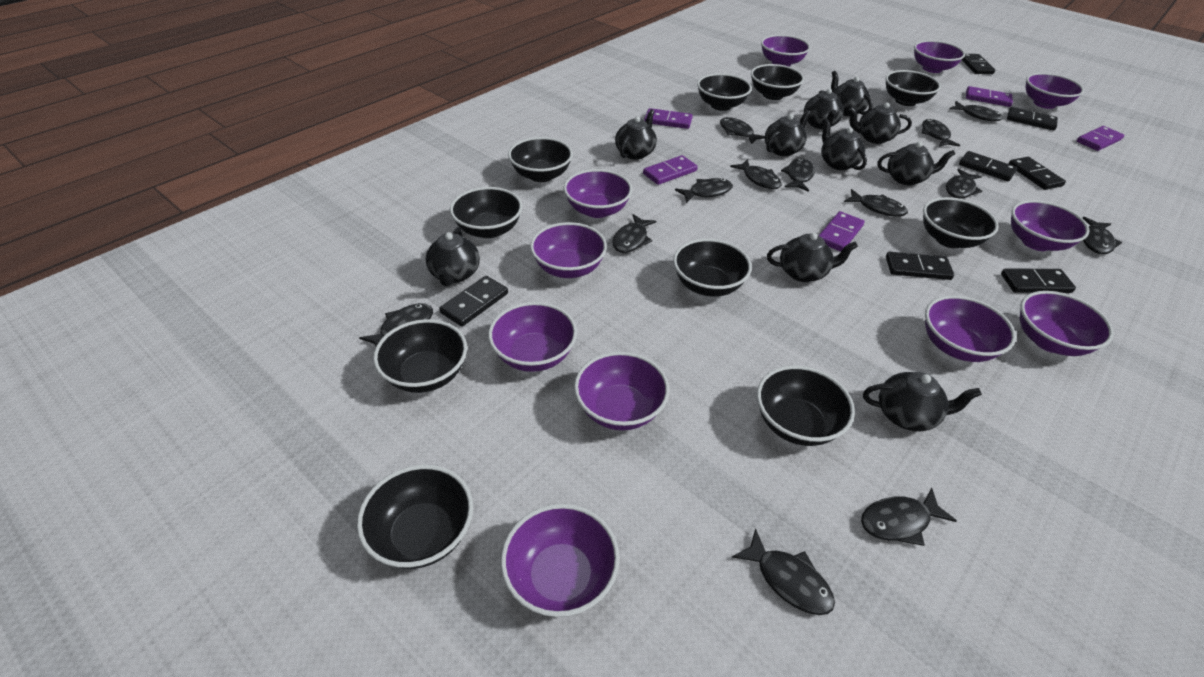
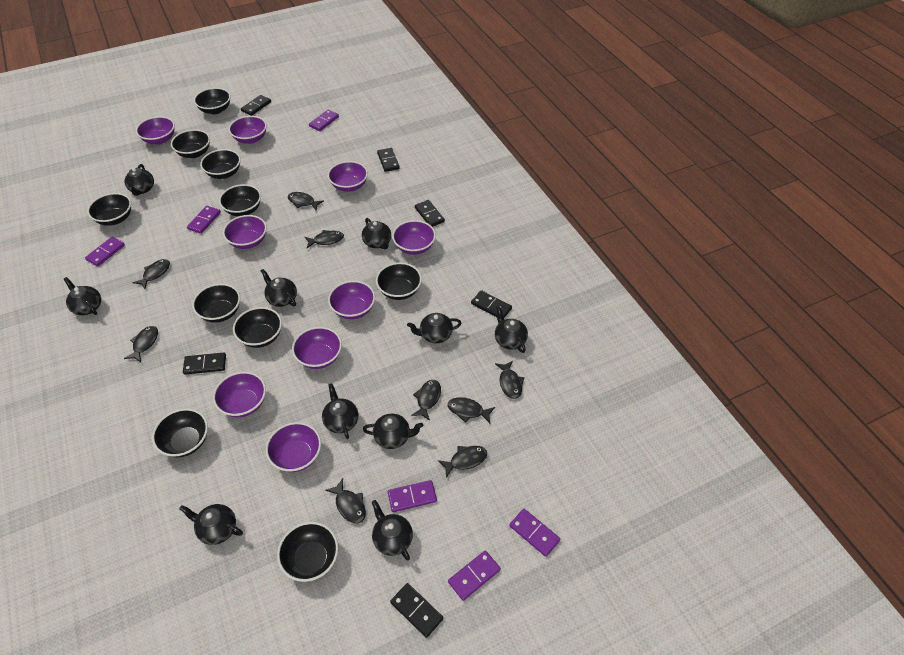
black domino: 7 -> 6
black fish: 13 -> 9
purple bowl: 11 -> 9
purple domino: 5 -> 6

